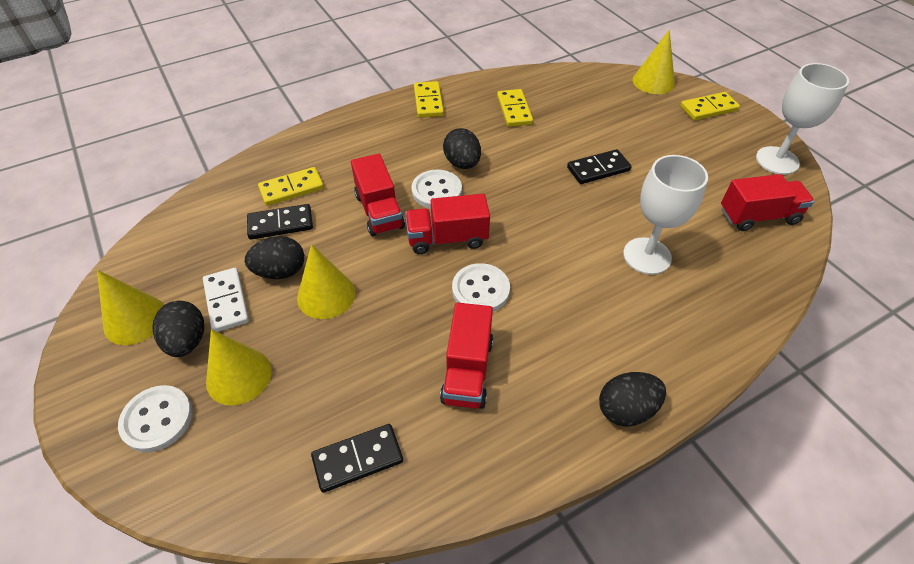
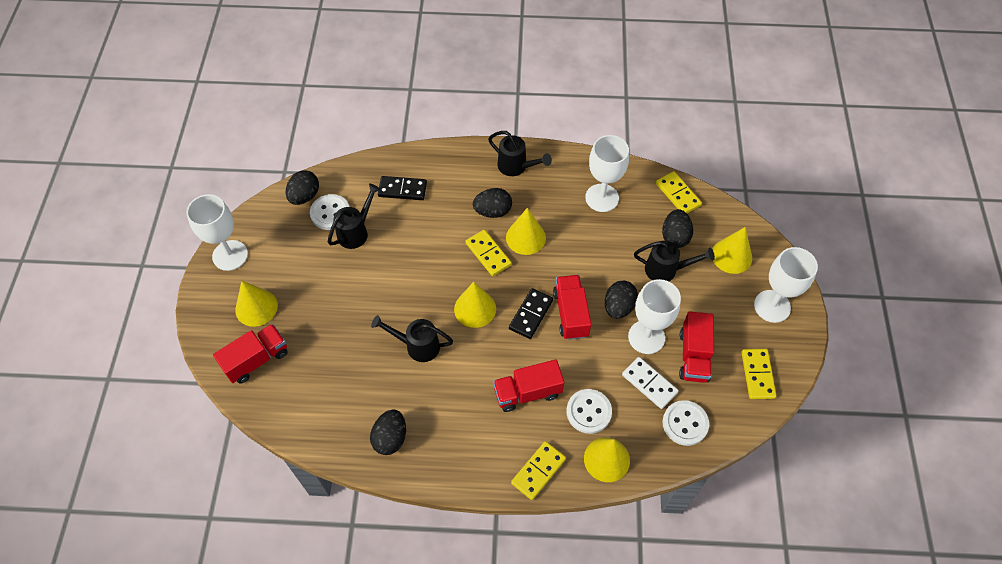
black domino: 3 -> 2
black egg: 4 -> 5
black watering can: 0 -> 4
white goblet: 2 -> 4
yellow cone: 4 -> 5

